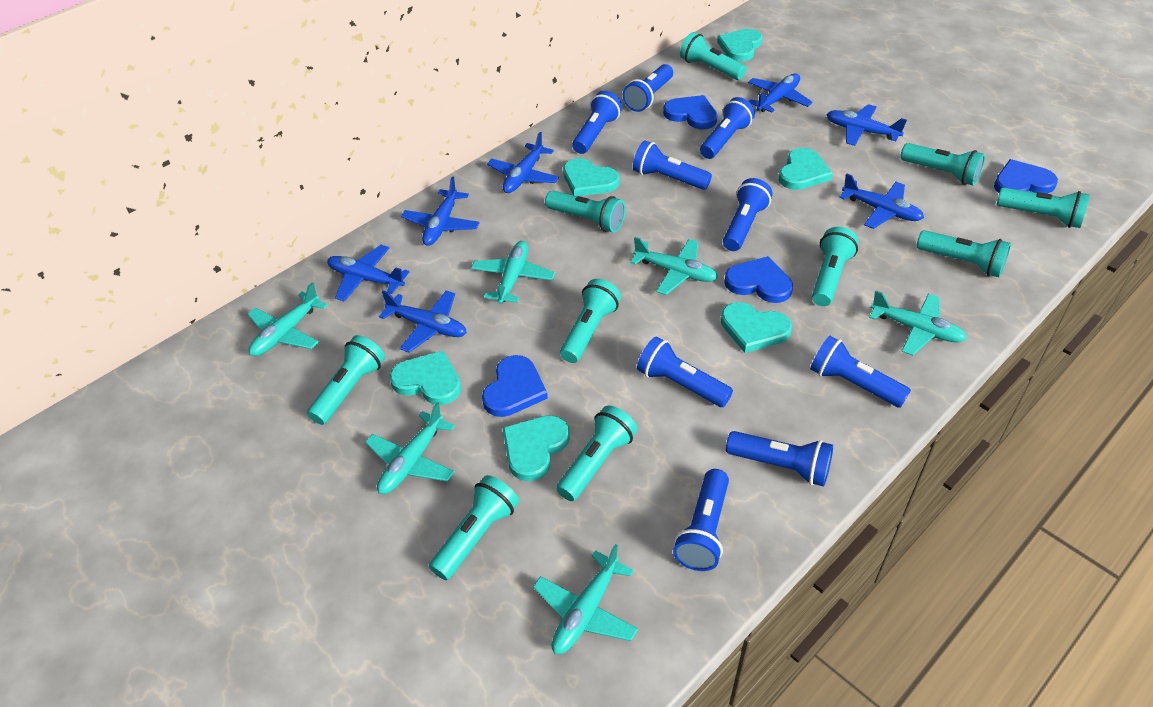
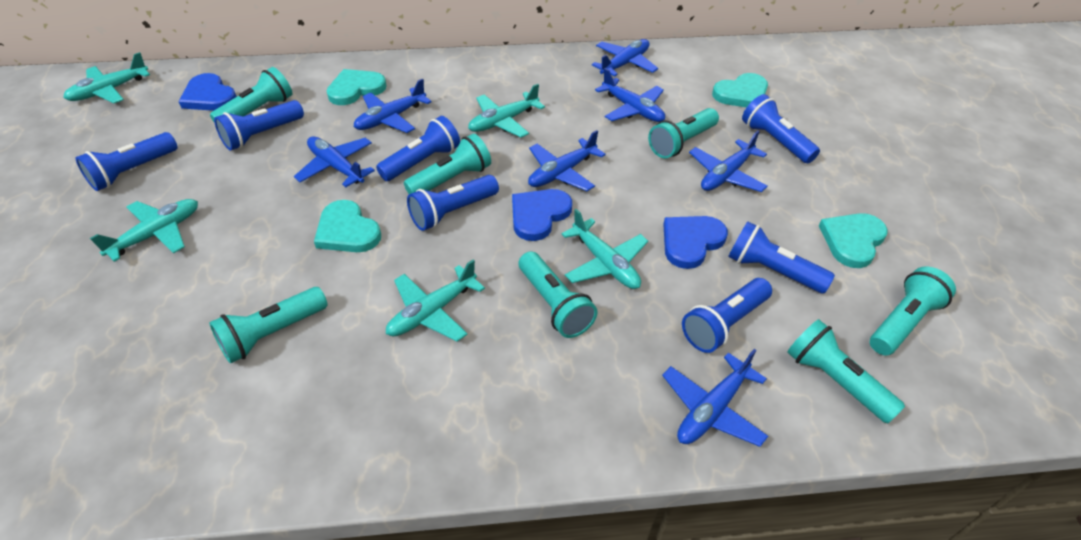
blue flashlight: 9 -> 7
blue heart: 4 -> 3
turquoise flashlight: 10 -> 7
turquoise heart: 6 -> 4
turquoise plane: 6 -> 5

